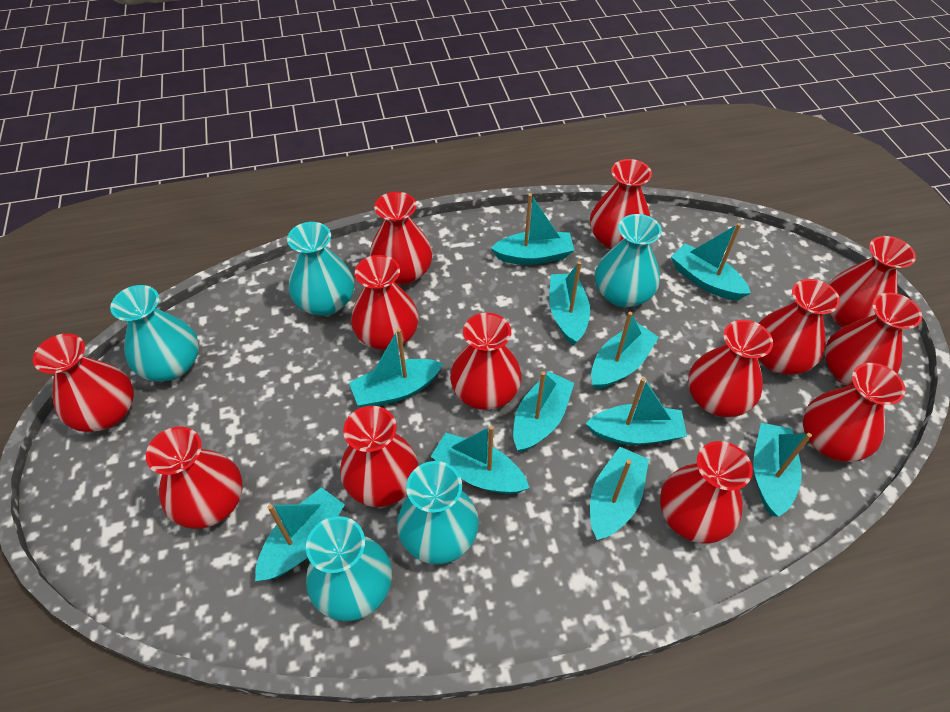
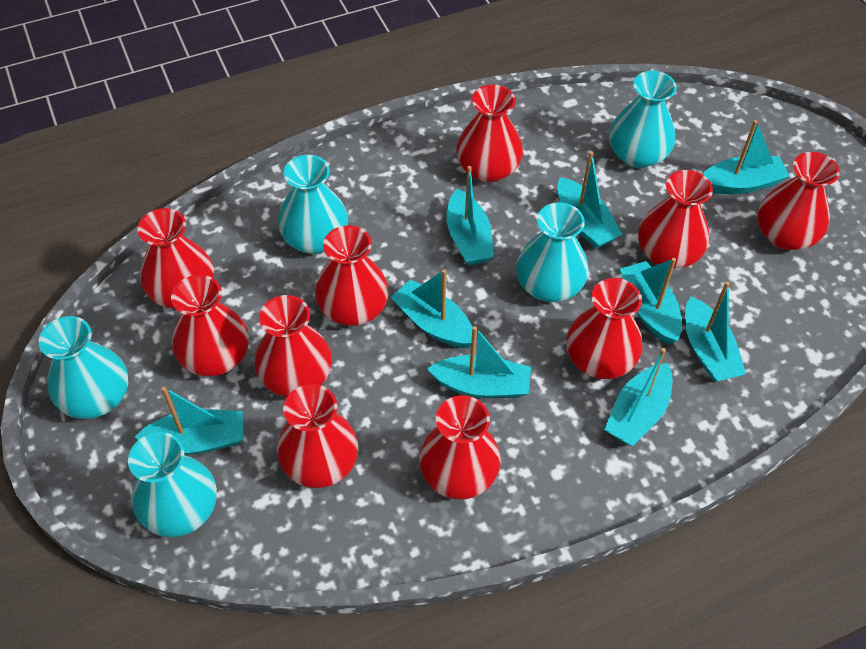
red vase: 13 -> 10
turquoise boat: 11 -> 9

